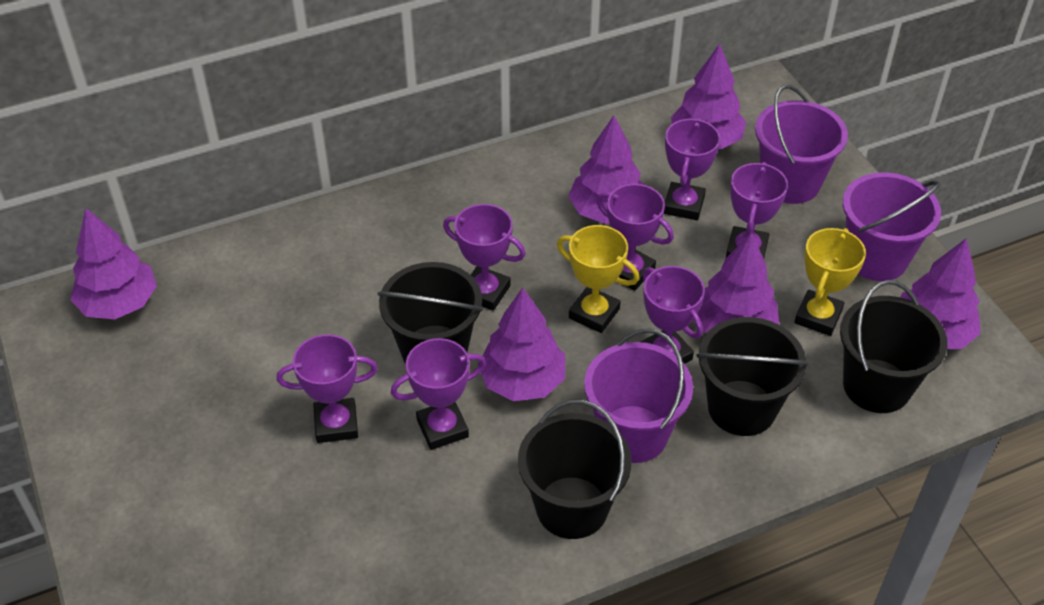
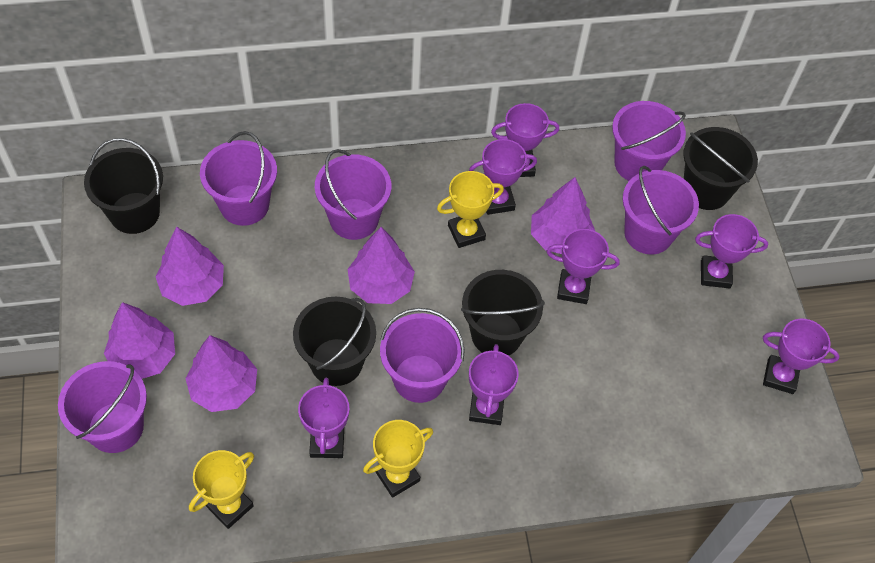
purple bucket: 3 -> 6
purple tree: 6 -> 5
yellow trophy: 2 -> 3

